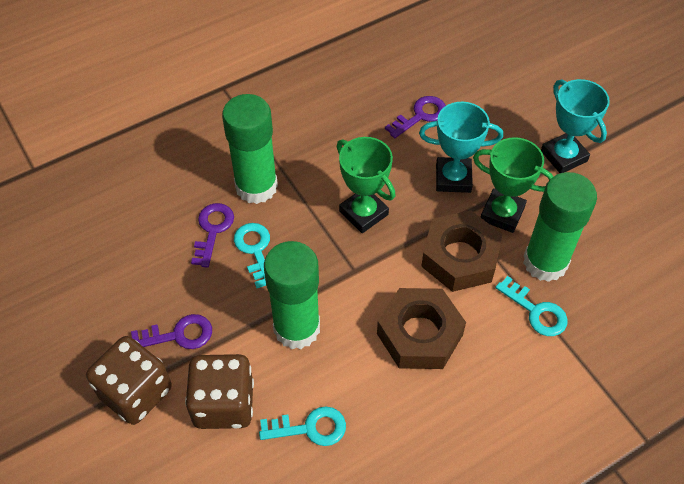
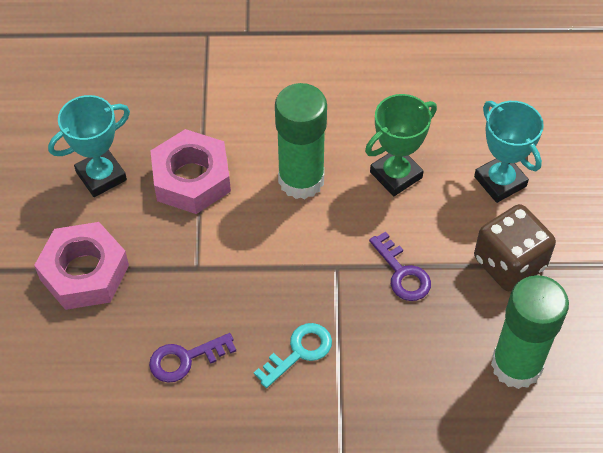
brown dice: 2 -> 1
brown nut: 2 -> 0
green glue stick: 3 -> 2
green trophy: 2 -> 1
pink nut: 0 -> 2
purple key: 3 -> 2
turquoise key: 3 -> 1

